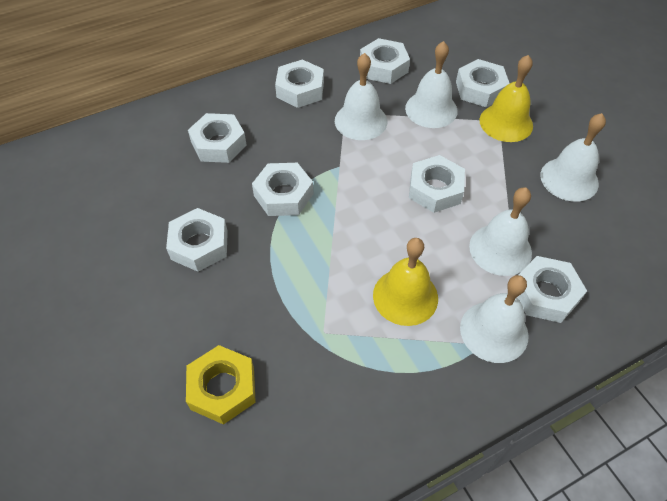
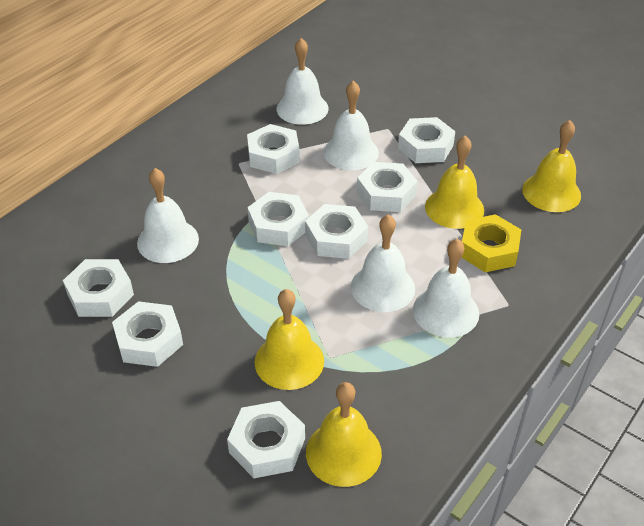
yellow bell: 2 -> 4

